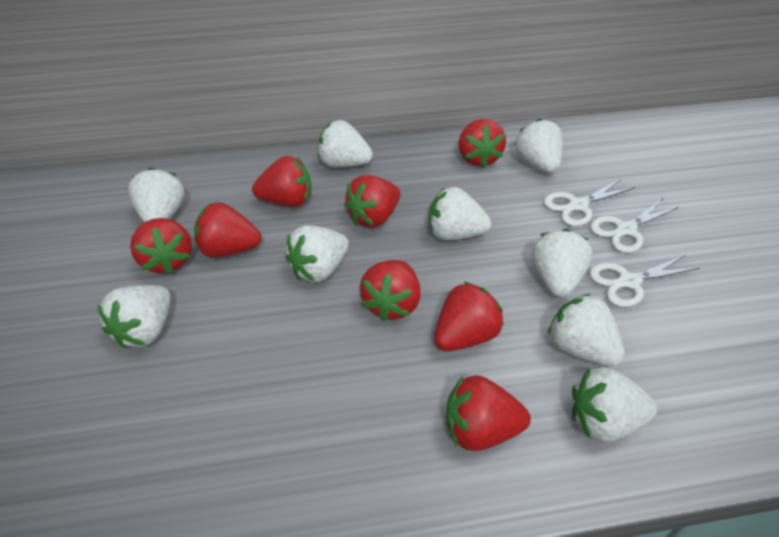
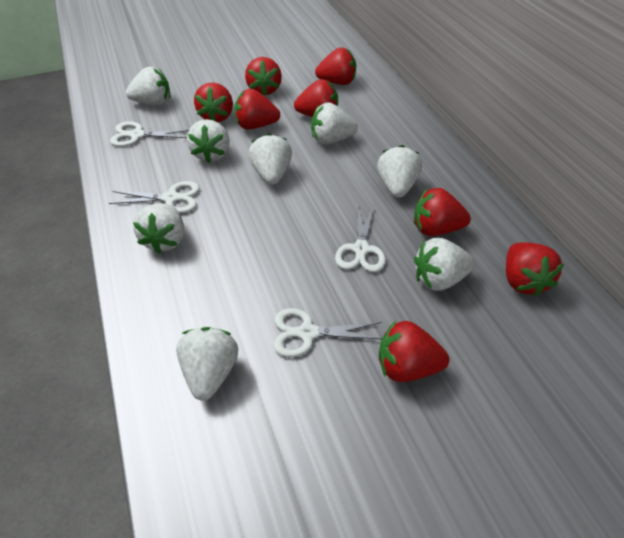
white scissors: 3 -> 4
white strawberry: 9 -> 8

